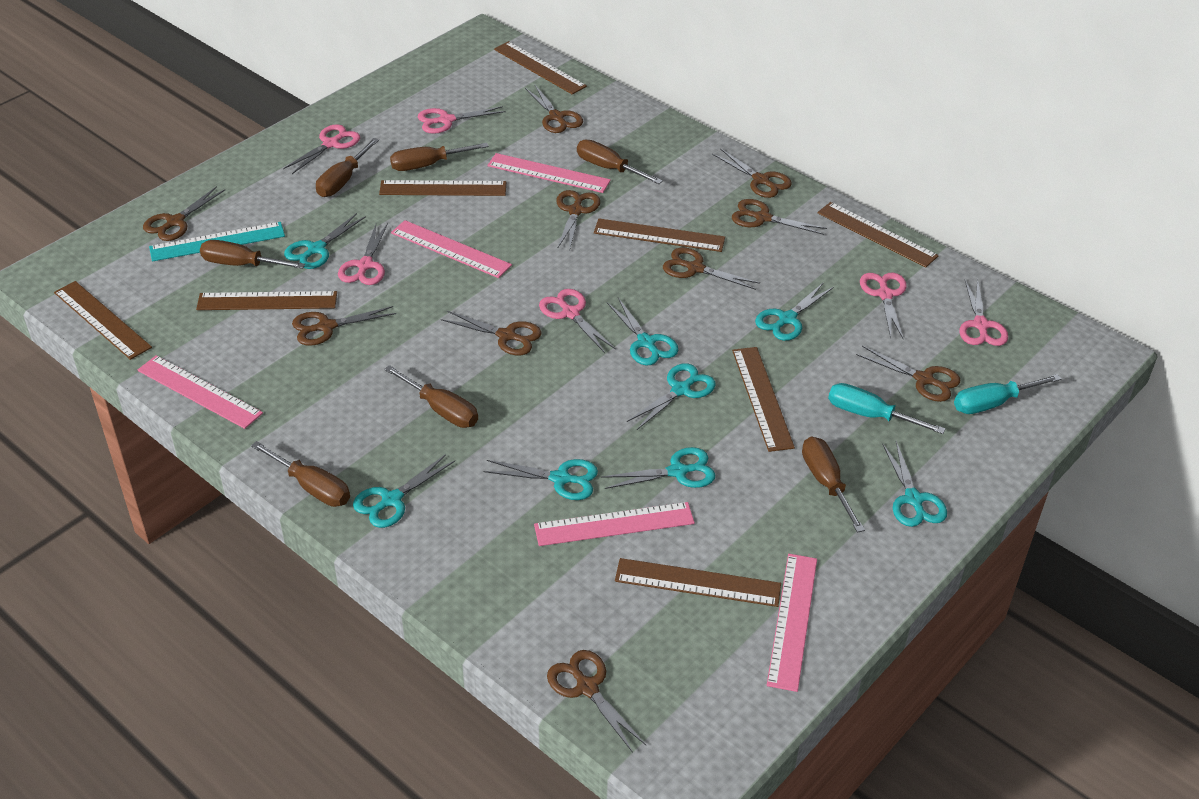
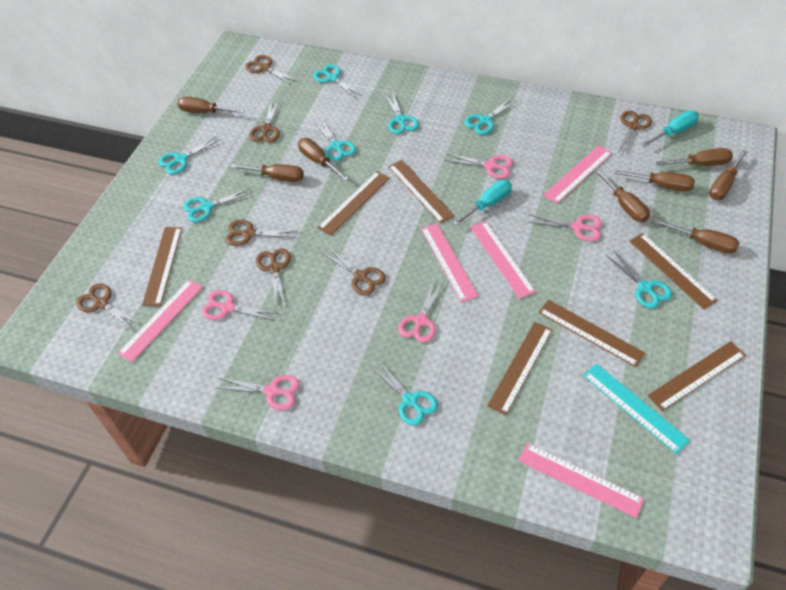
brown ruler: 8 -> 7
brown scissors: 10 -> 7
brown screwdriver: 7 -> 8
pink scissors: 6 -> 5

